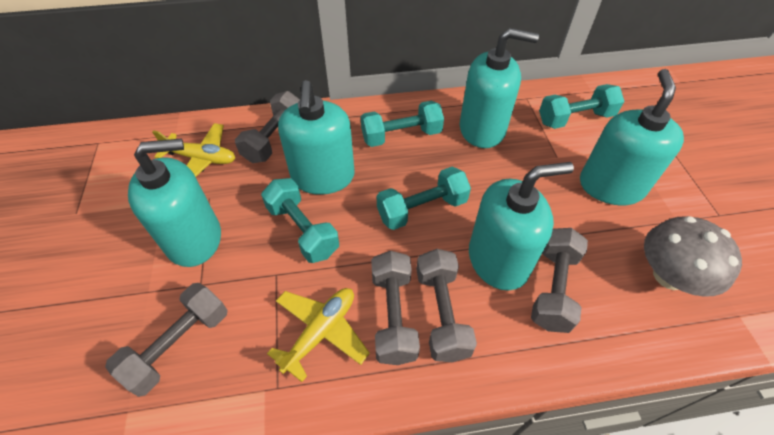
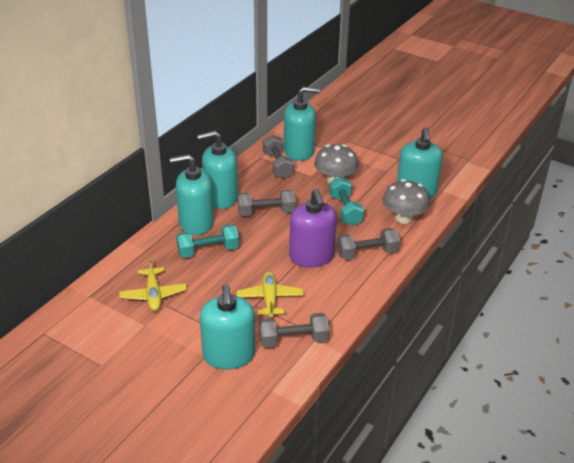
grey dumbbell: 5 -> 4
grey mushroom: 1 -> 2
purple soap dispenser: 0 -> 1
turquoise dumbbell: 4 -> 2

